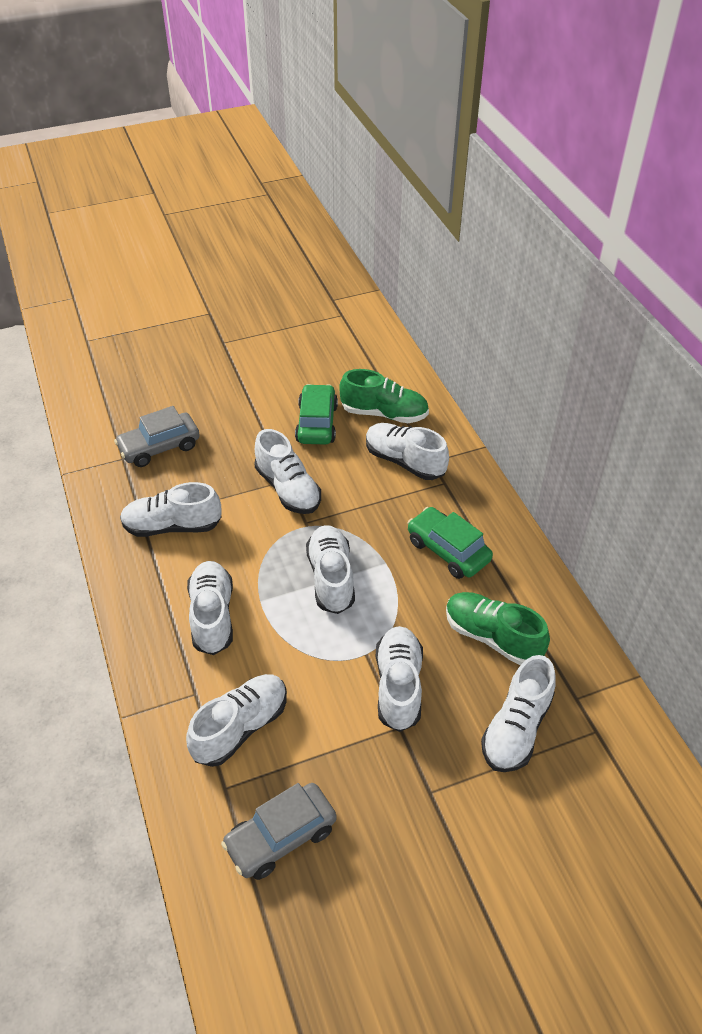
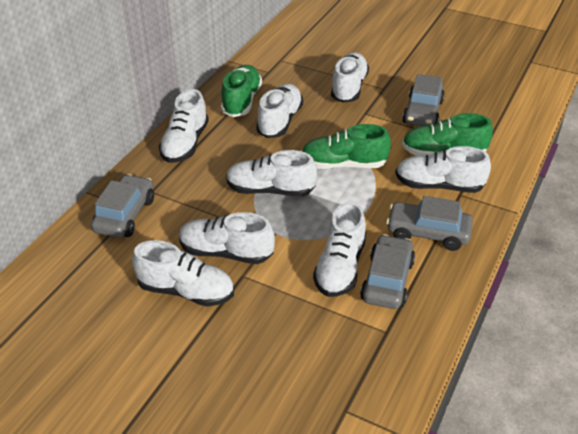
green car: 2 -> 0
green shoe: 2 -> 3
grey car: 2 -> 4

